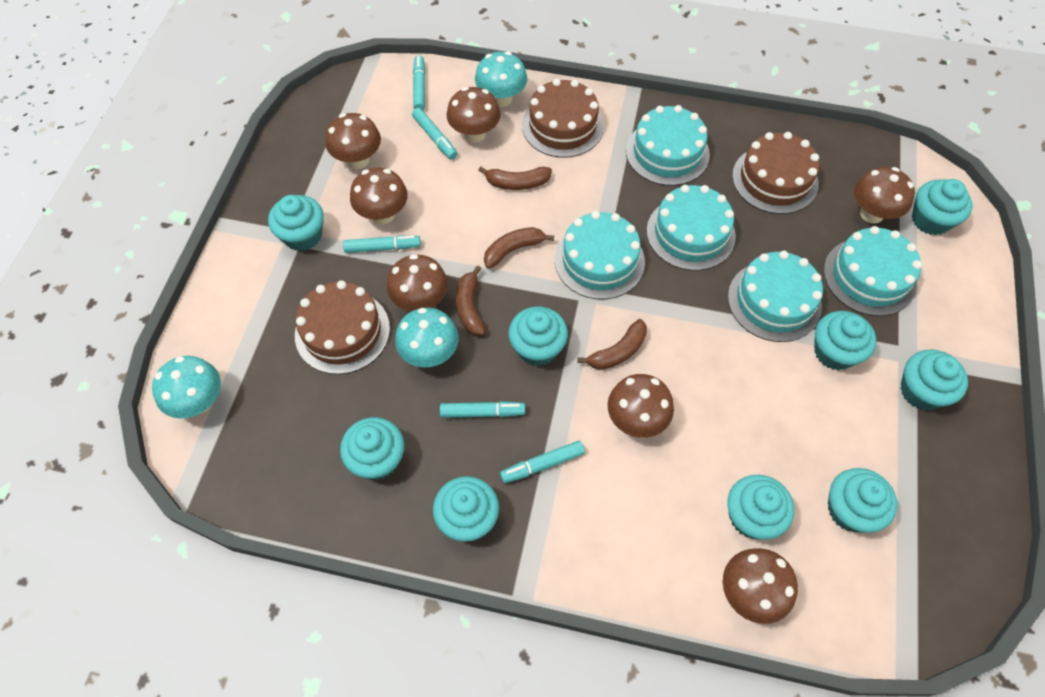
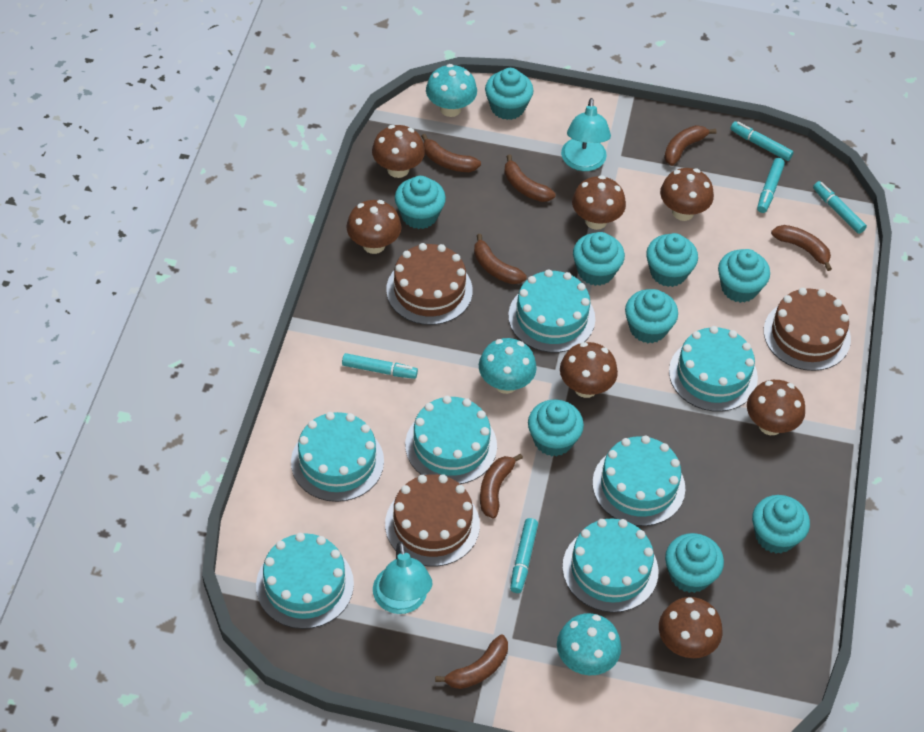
brown banana: 4 -> 7
turquoise cake: 5 -> 7
turquoise lamp: 0 -> 2

